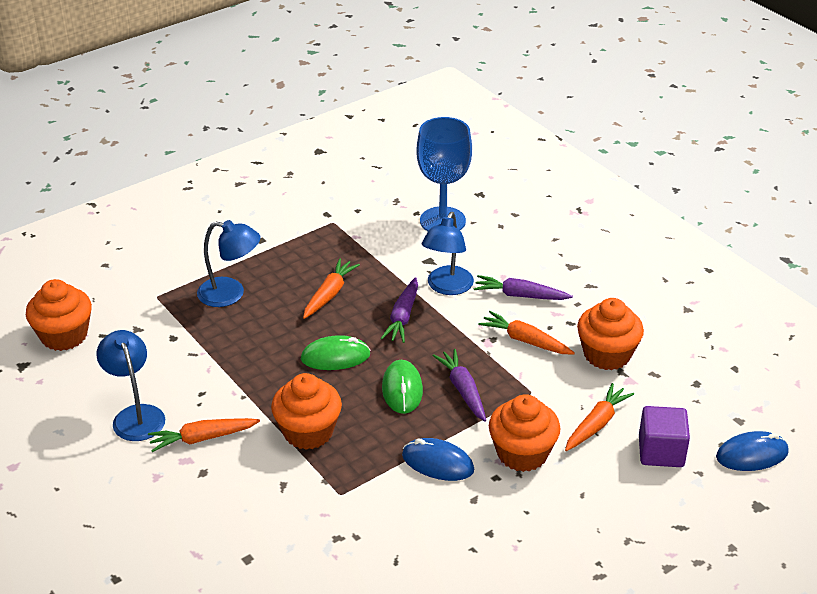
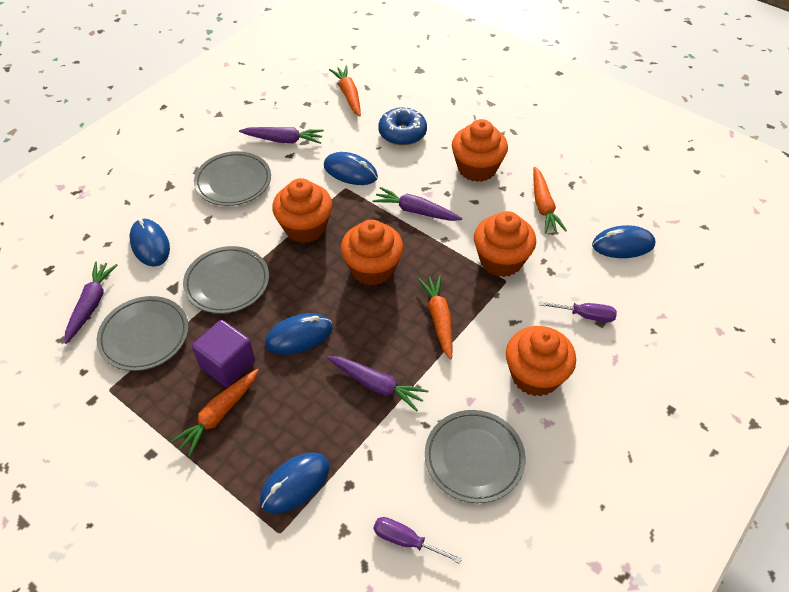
blue donut: 0 -> 1
blue goblet: 1 -> 0
blue lamp: 3 -> 0
blue mouse: 2 -> 5
green mouse: 2 -> 0
grey plate: 0 -> 4
orange cupcake: 4 -> 5
purple carrot: 3 -> 4
purple screwdriver: 0 -> 2

